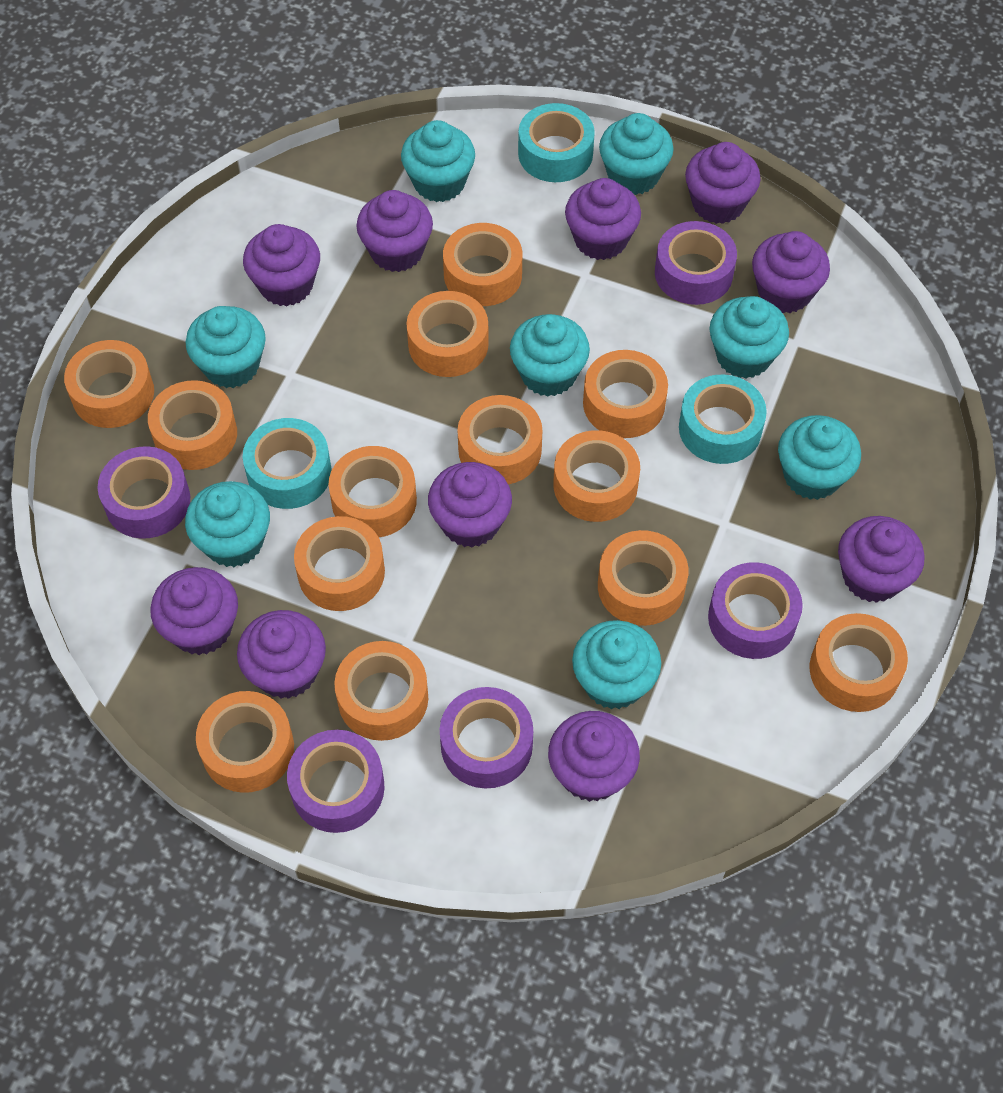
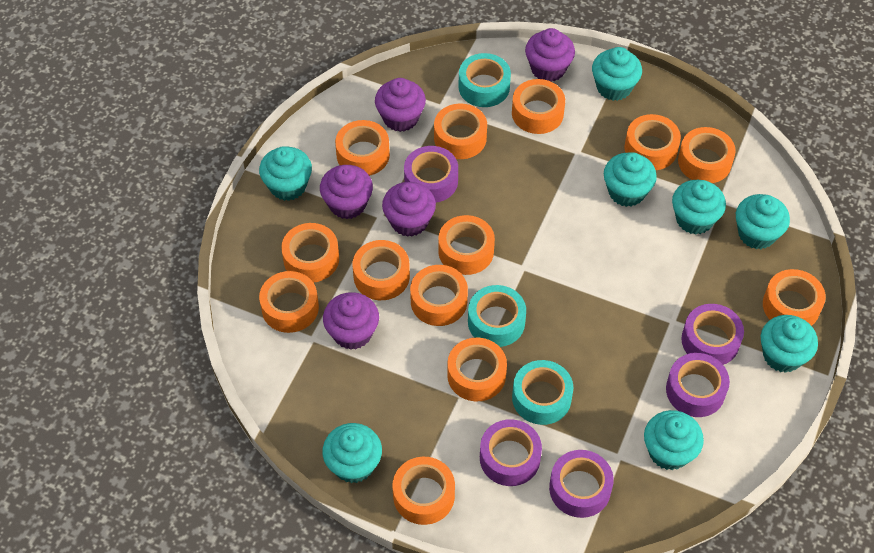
purple cupcake: 10 -> 5

